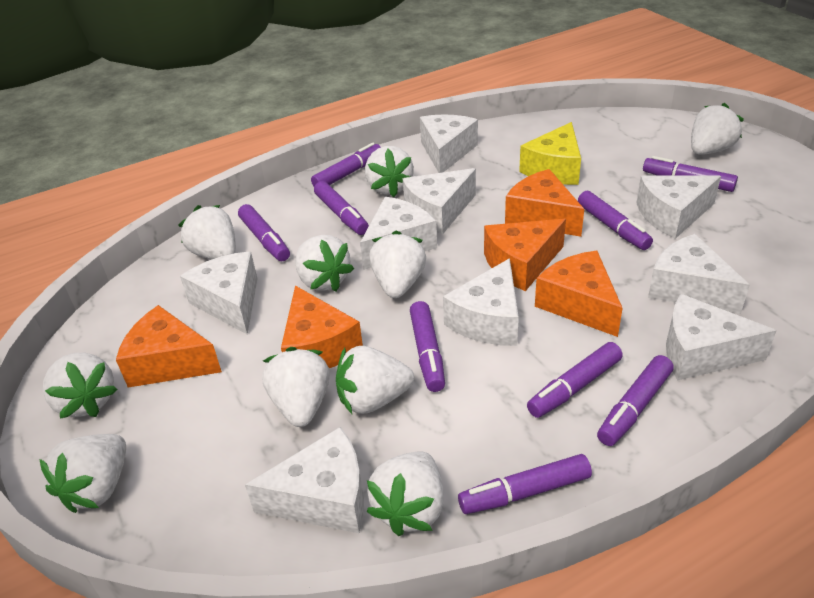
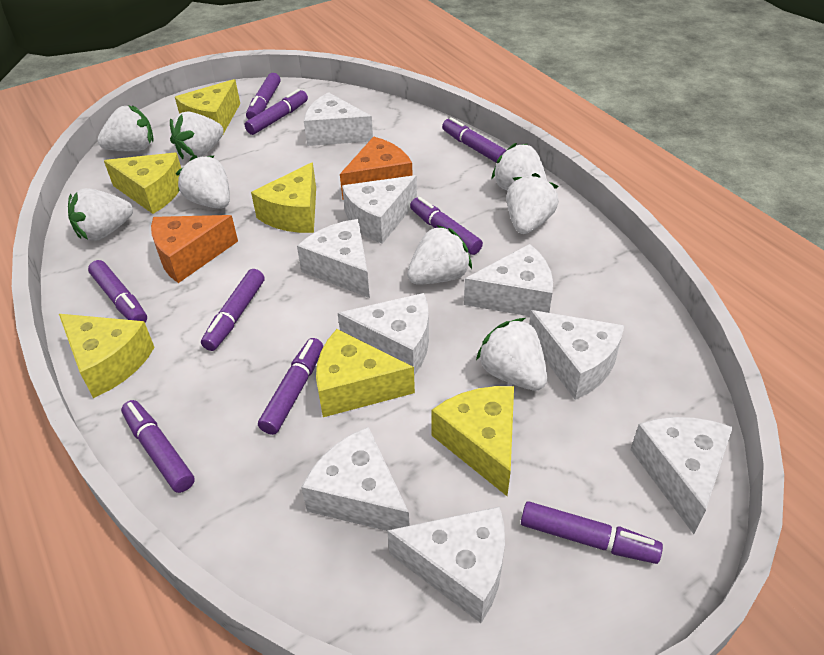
orange cheese: 5 -> 2
white strawberry: 10 -> 8
yellow cheese: 1 -> 6

